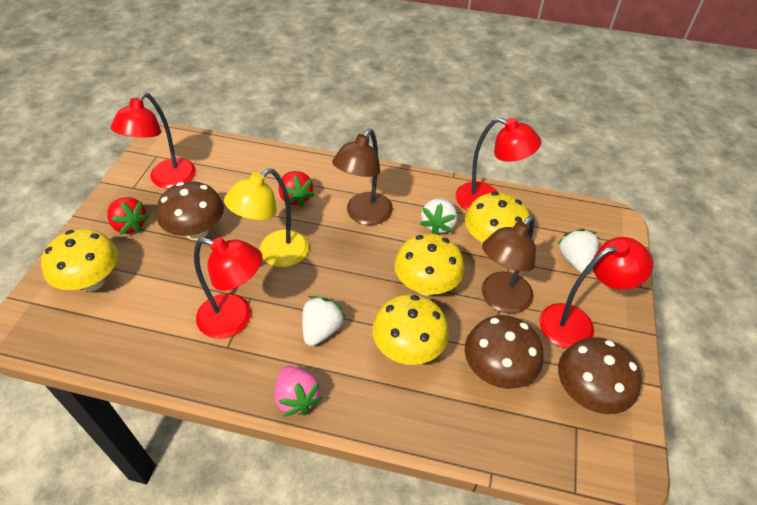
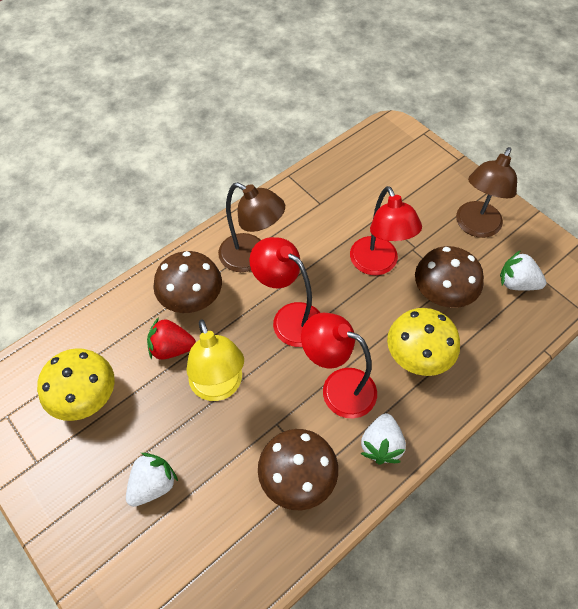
pink strawberry: 1 -> 0
red lamp: 4 -> 3
red strawberry: 2 -> 1
yellow mushroom: 4 -> 2

